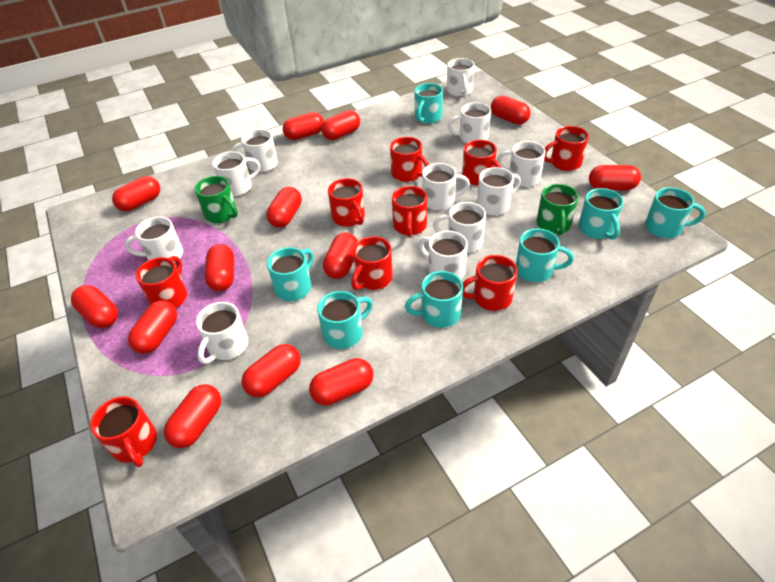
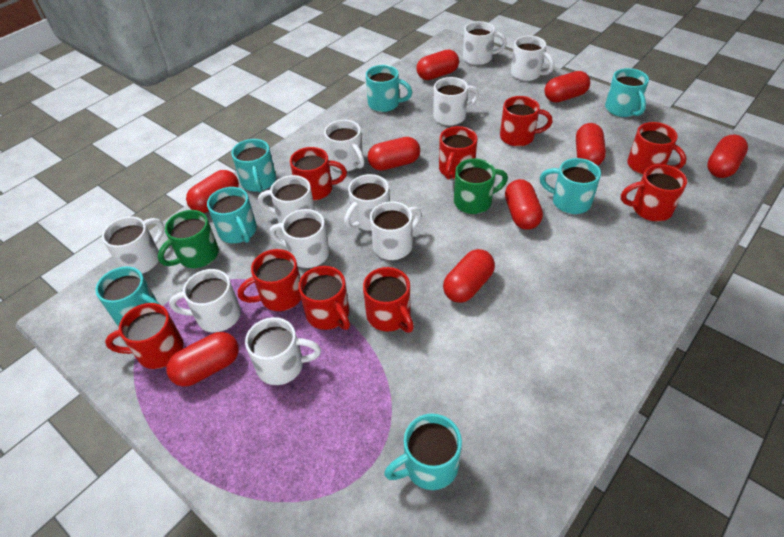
red capsule: 13 -> 9

